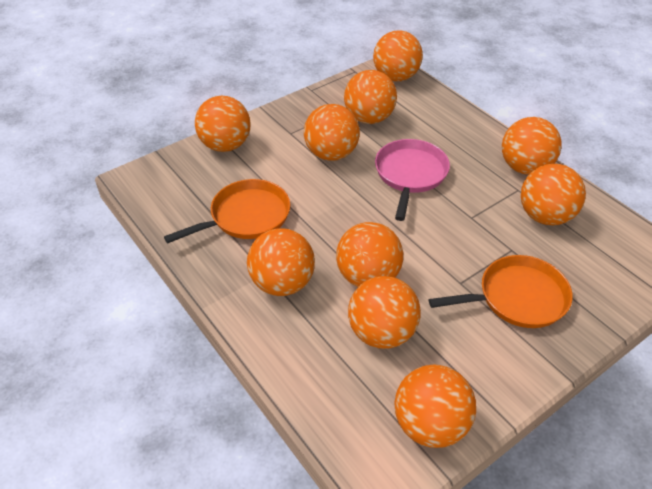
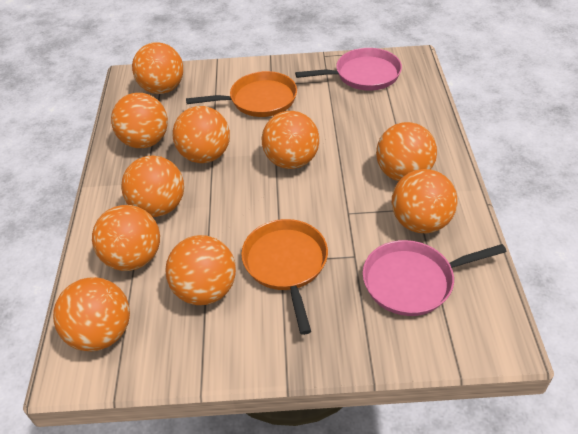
pink pan: 1 -> 2

